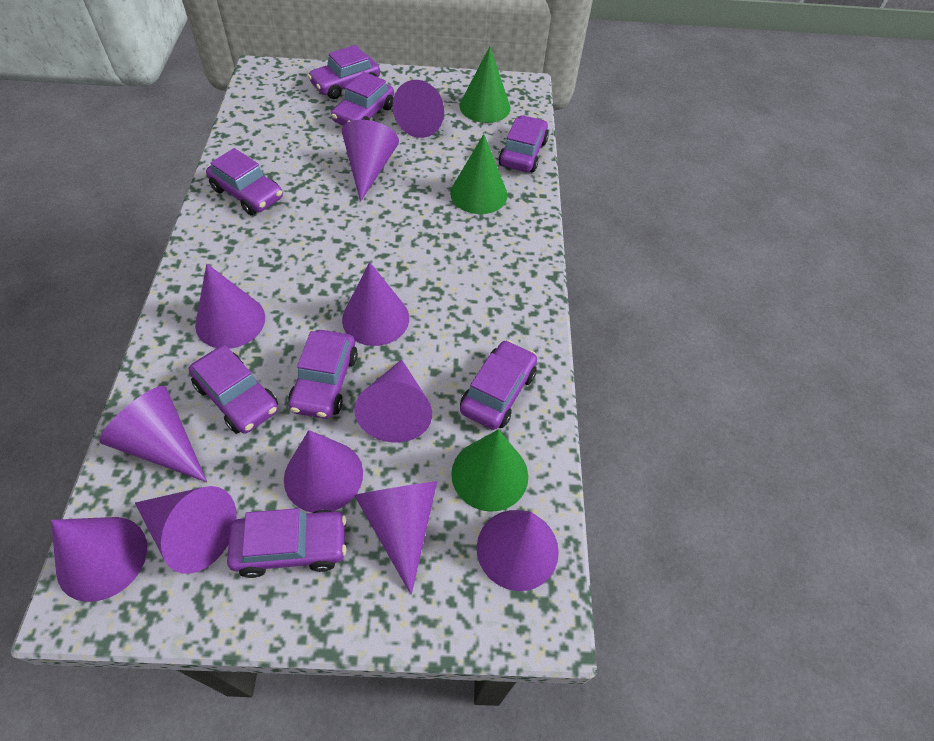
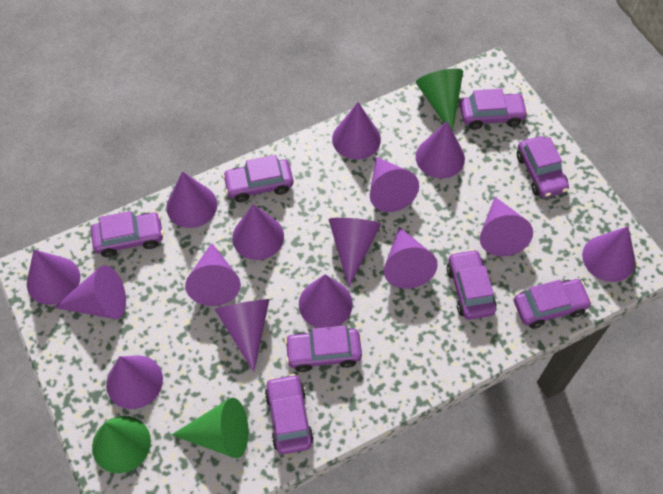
purple cone: 11 -> 15

